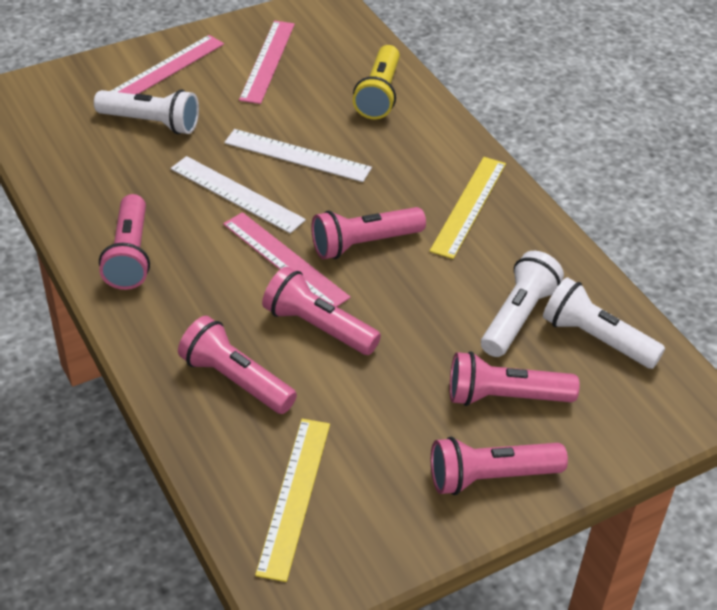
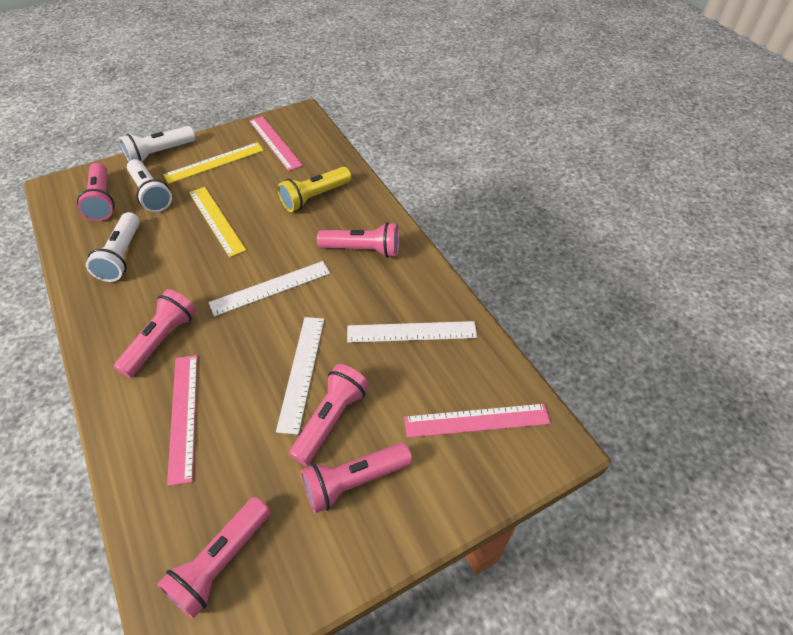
white ruler: 2 -> 3

